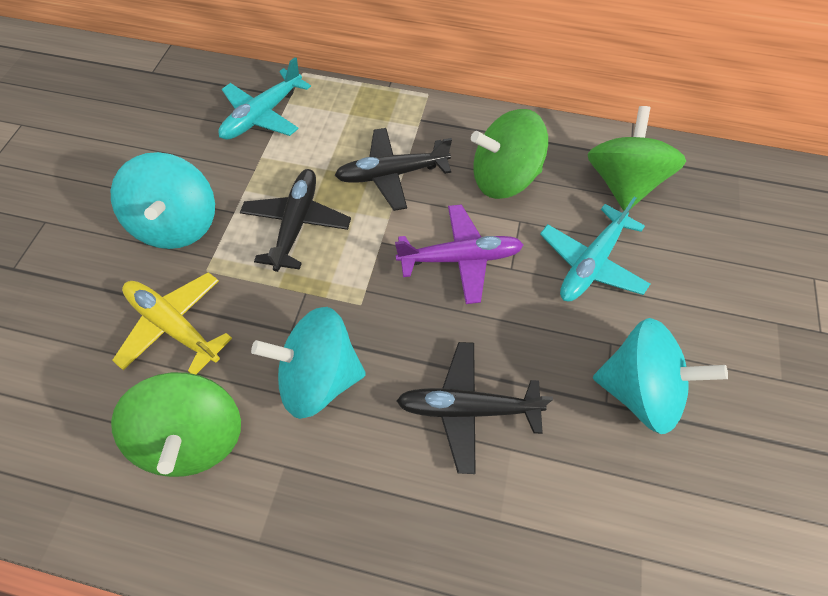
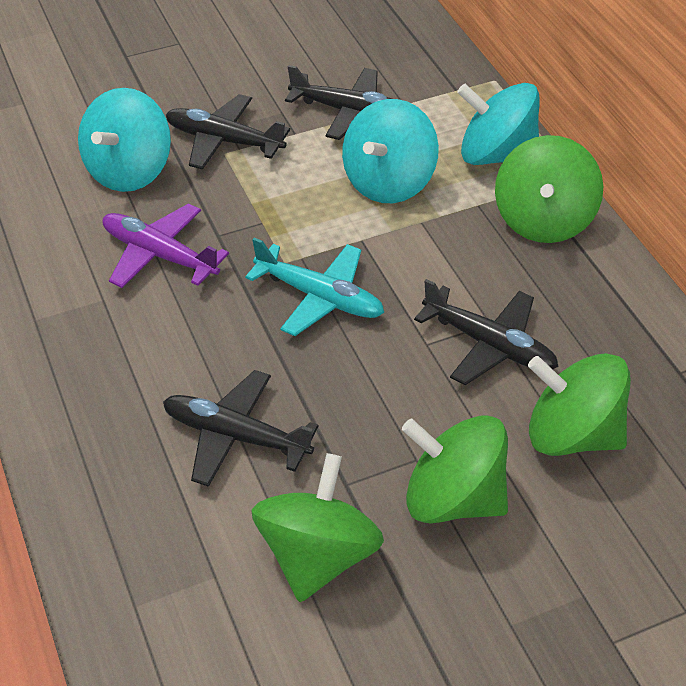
black plane: 3 -> 4
green spinning top: 3 -> 4
turquoise plane: 2 -> 1
yellow plane: 1 -> 0

